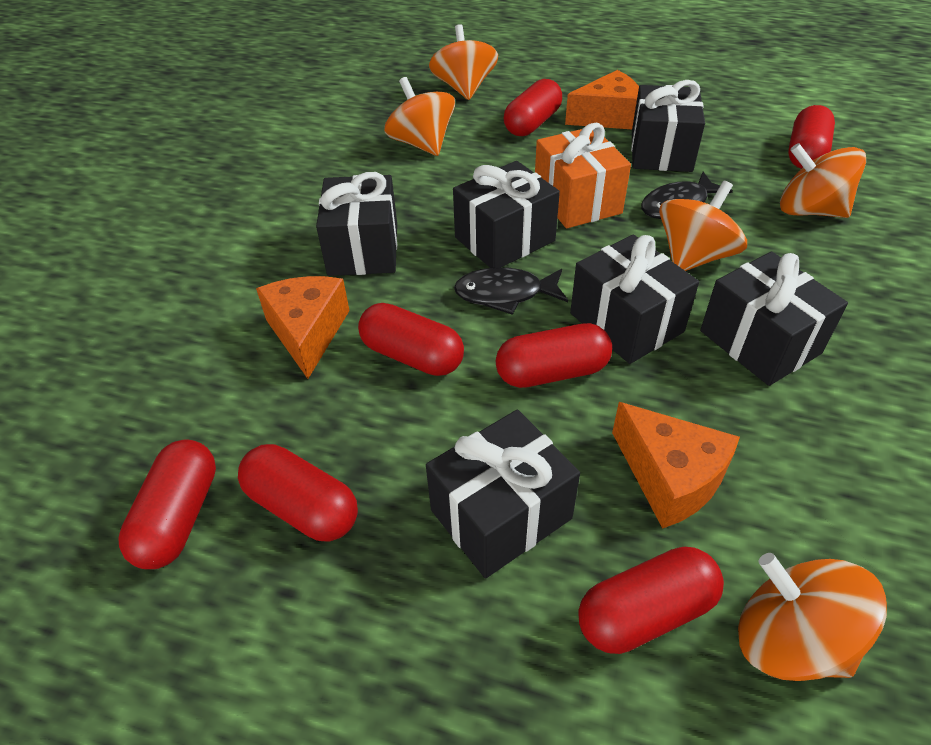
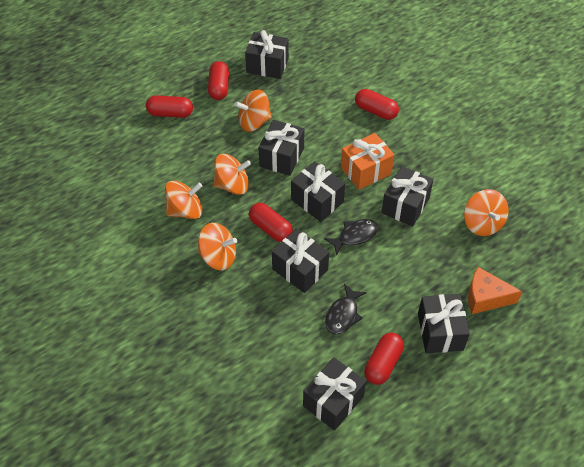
black gift: 6 -> 7
orange cheese: 3 -> 1
red capsule: 7 -> 5

